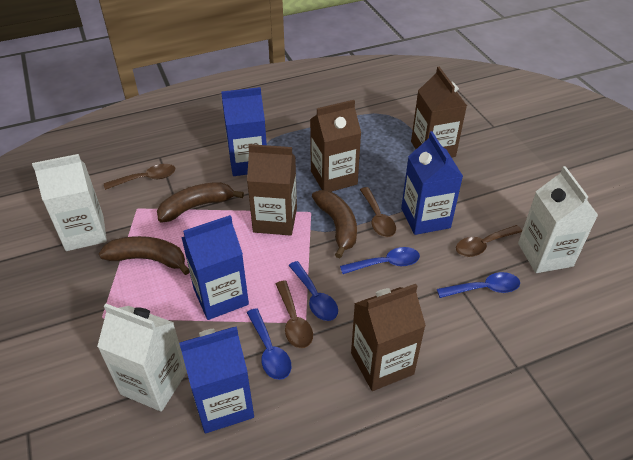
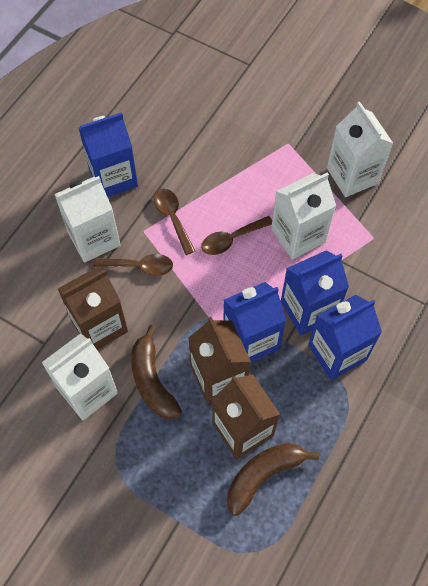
blue spoon: 4 -> 0
brown banana: 3 -> 2
brown carton: 4 -> 3
brown spoon: 4 -> 3
white carton: 3 -> 4

